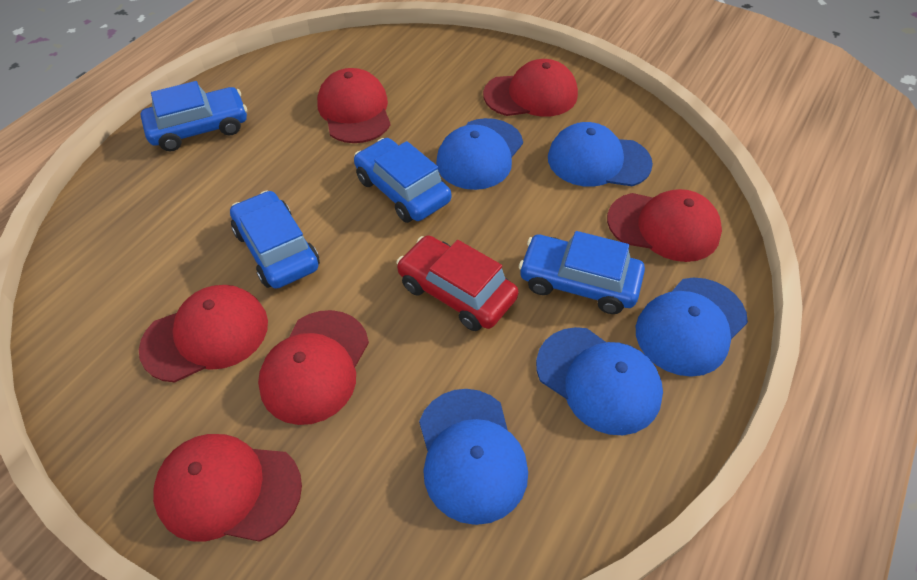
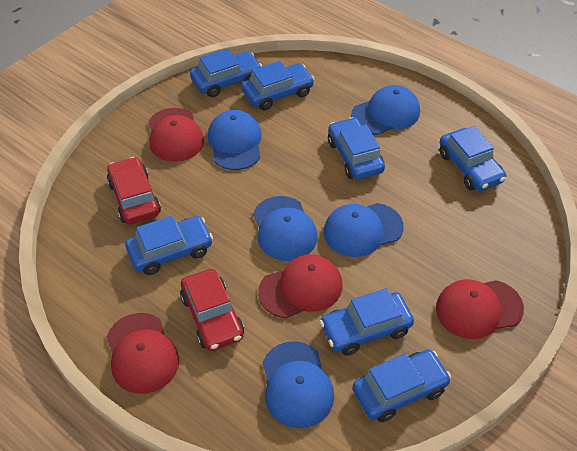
blue car: 4 -> 7
red cap: 6 -> 4
red car: 1 -> 2

